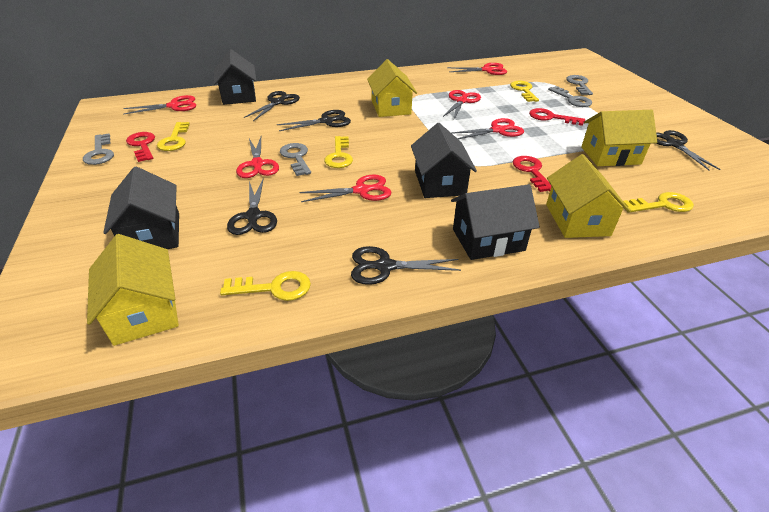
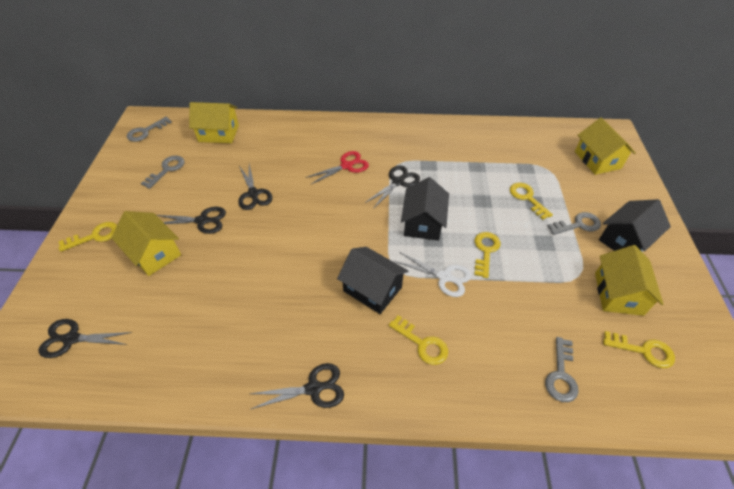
black house: 4 -> 3
red key: 3 -> 0
red scissors: 6 -> 1
white scissors: 0 -> 1

